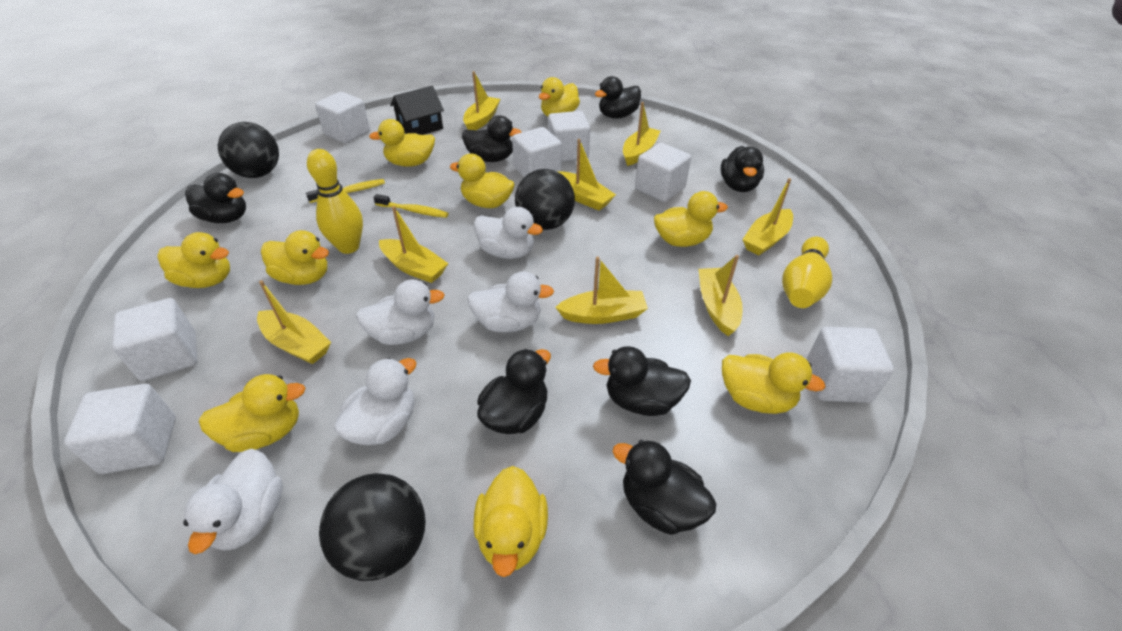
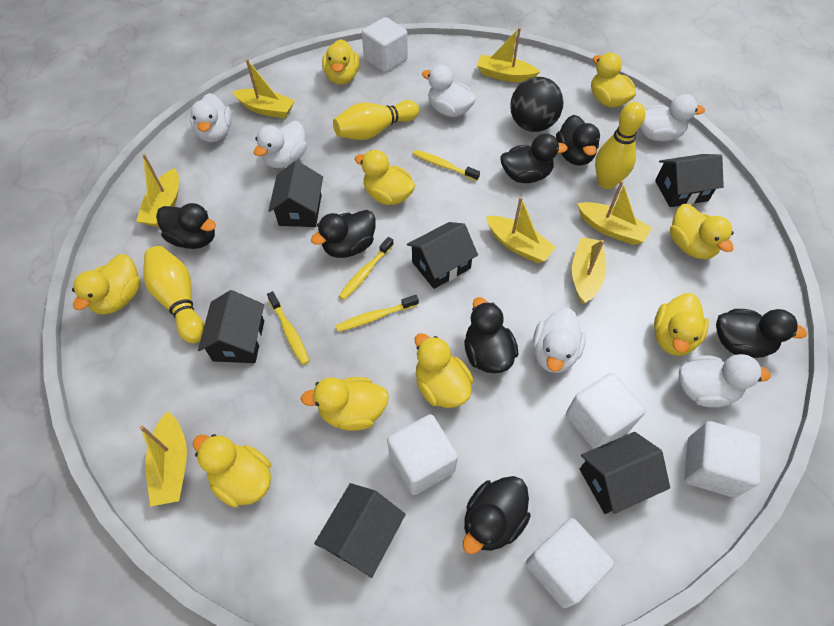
black ball: 3 -> 1
black house: 1 -> 6
white cube: 7 -> 5
white duck: 5 -> 6
yellow boat: 8 -> 7
yellow bowling pin: 2 -> 3
yellow toothbrush: 2 -> 4

